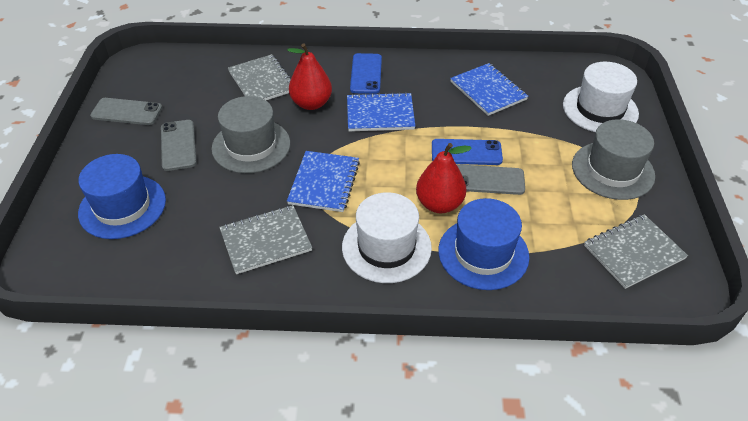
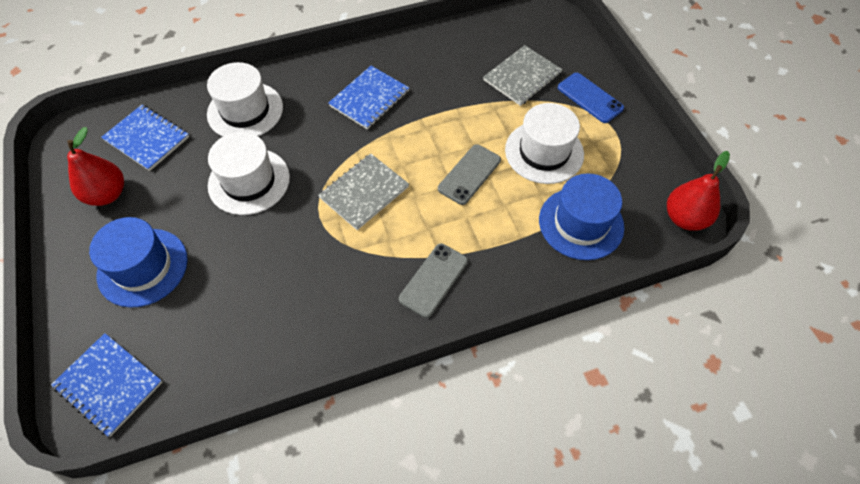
blue phone: 2 -> 1
grey hat: 2 -> 0
grey notebook: 3 -> 2
grey phone: 3 -> 2
white hat: 2 -> 3

